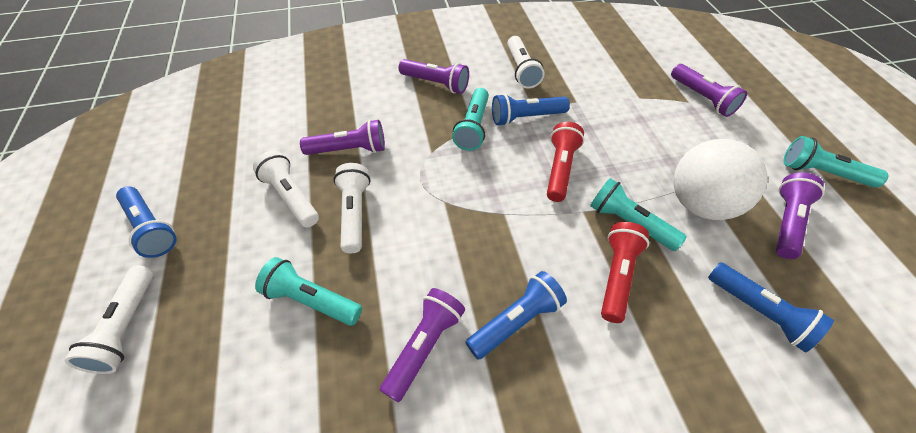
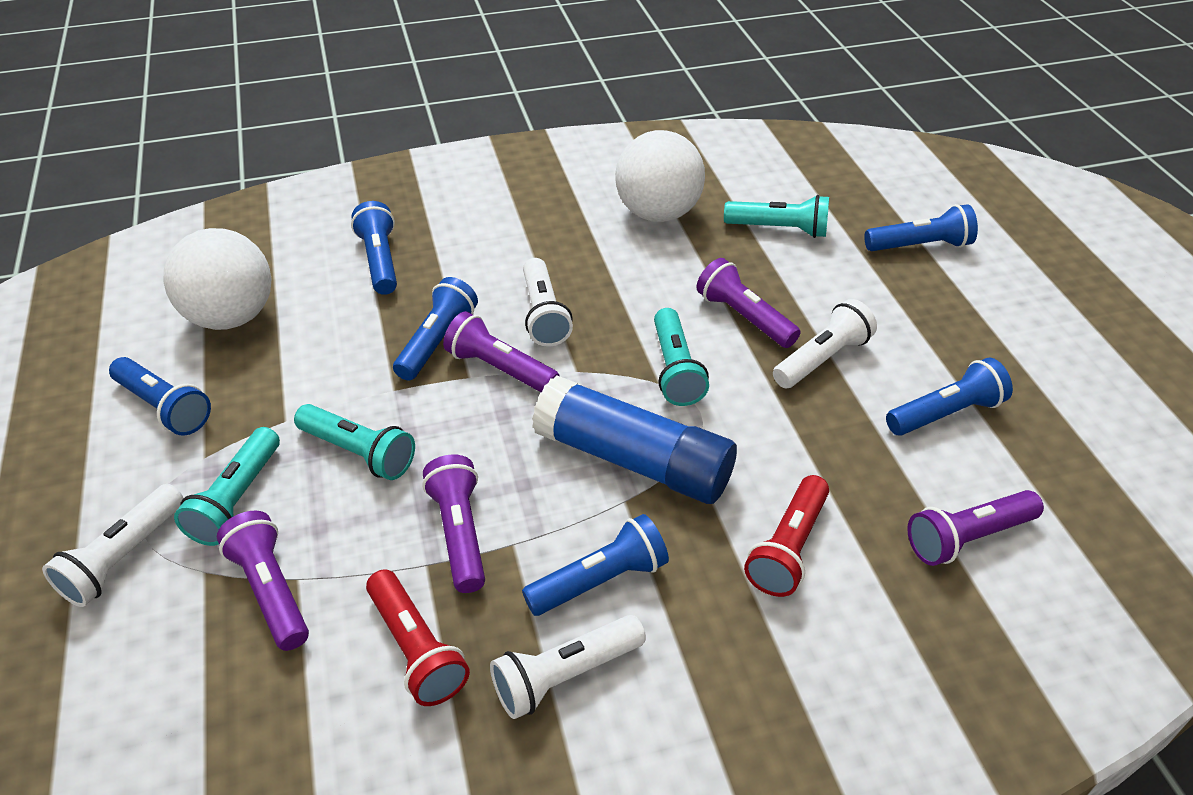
blue flashlight: 4 -> 6
blue glue stick: 0 -> 1
white ball: 1 -> 2

